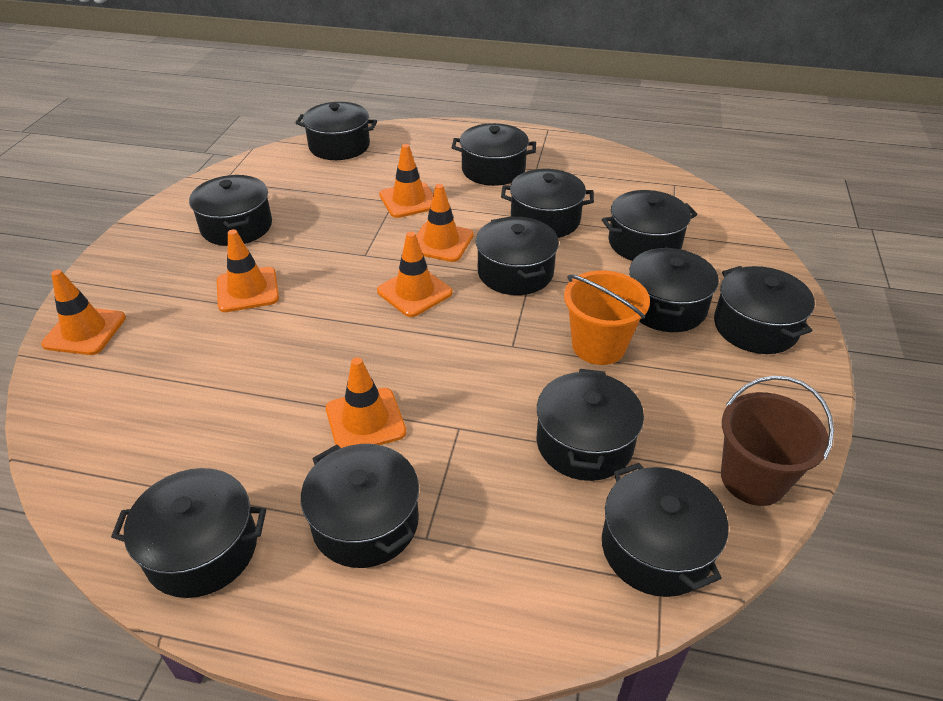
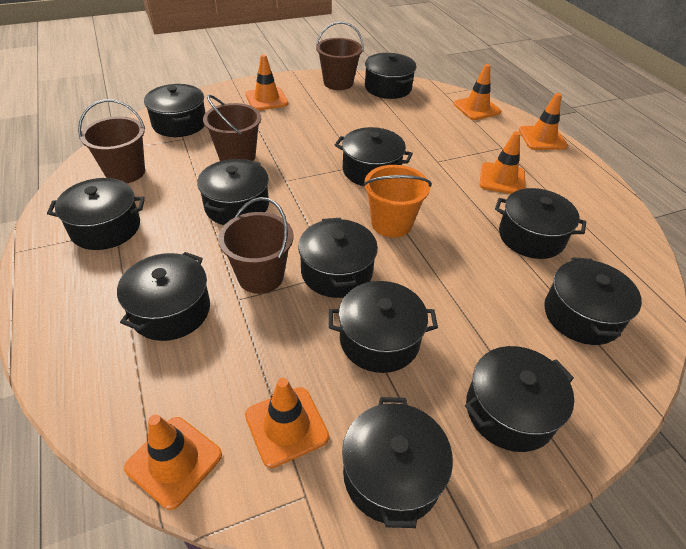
brown bucket: 1 -> 4

